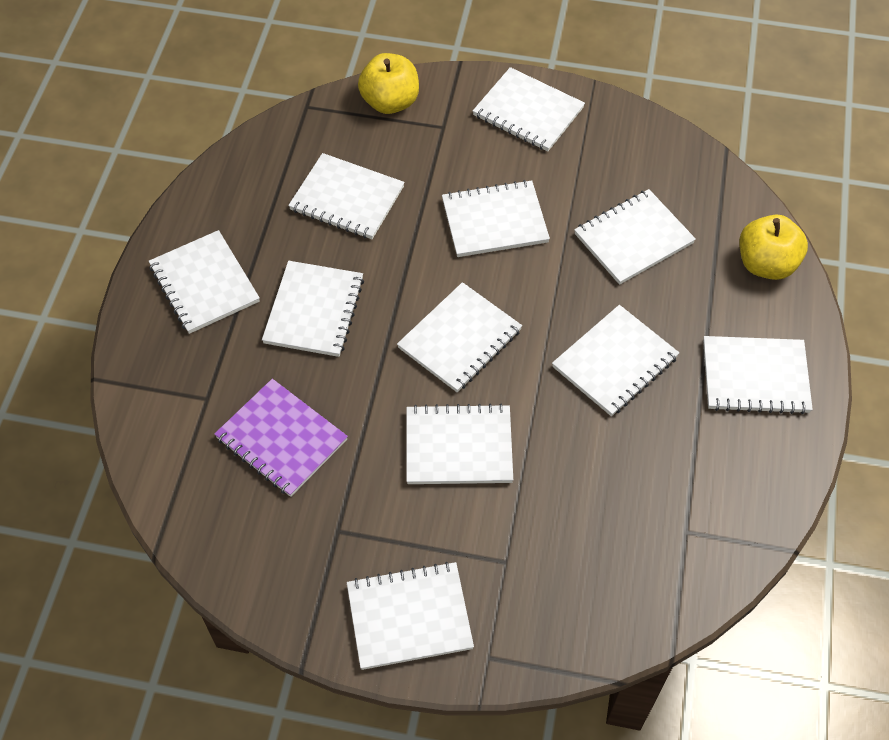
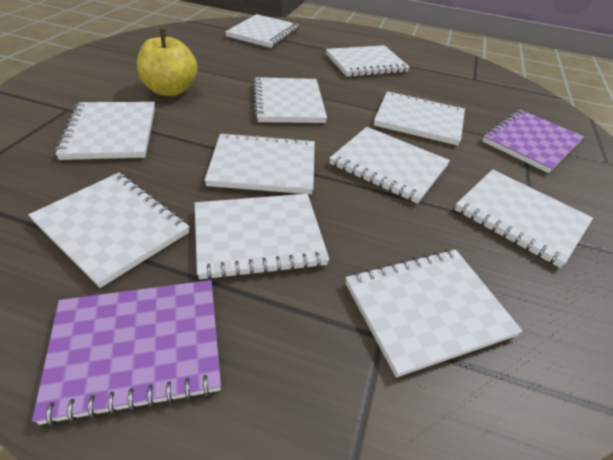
purple notebook: 1 -> 2
yellow apple: 2 -> 1

